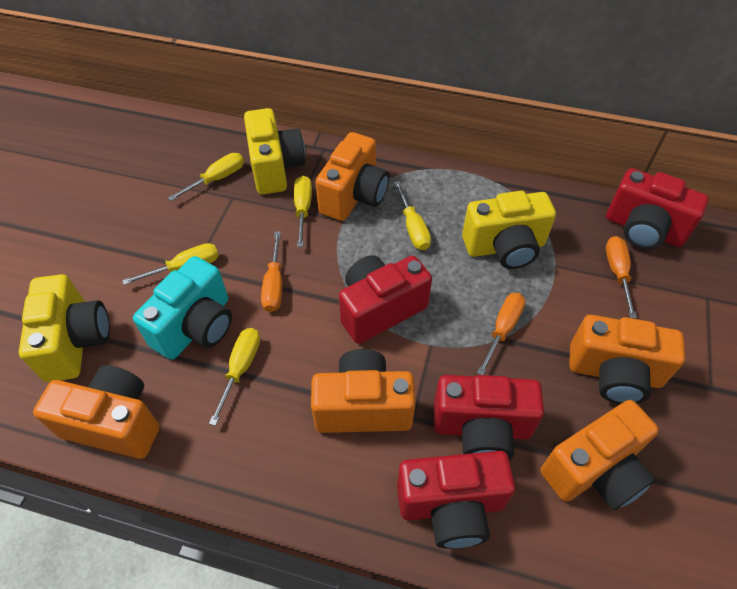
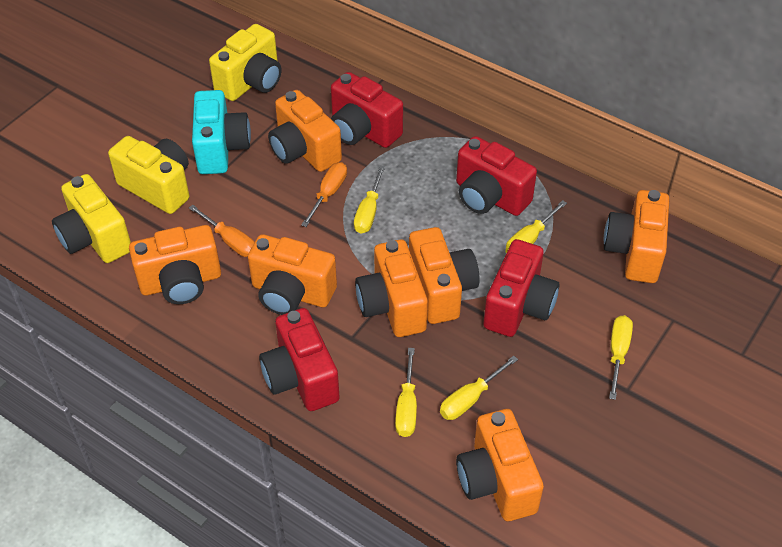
orange camera: 5 -> 7
orange screwdriver: 3 -> 2

